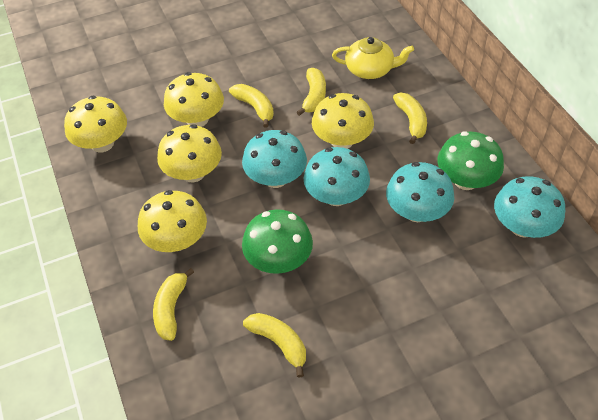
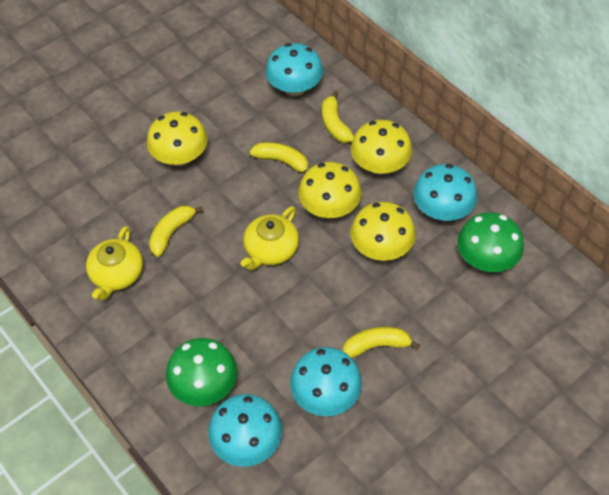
yellow banana: 5 -> 4
yellow mushroom: 5 -> 4
yellow teapot: 1 -> 2

